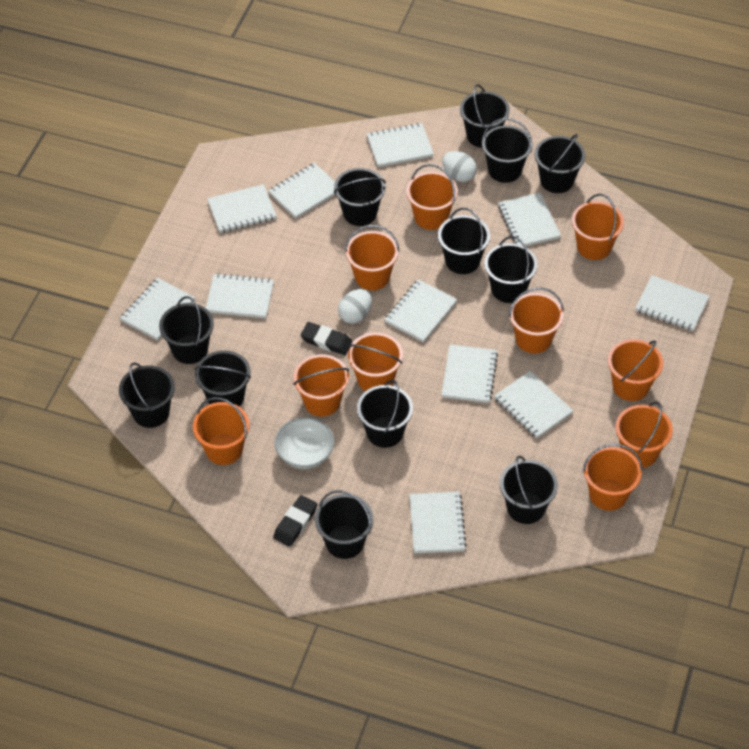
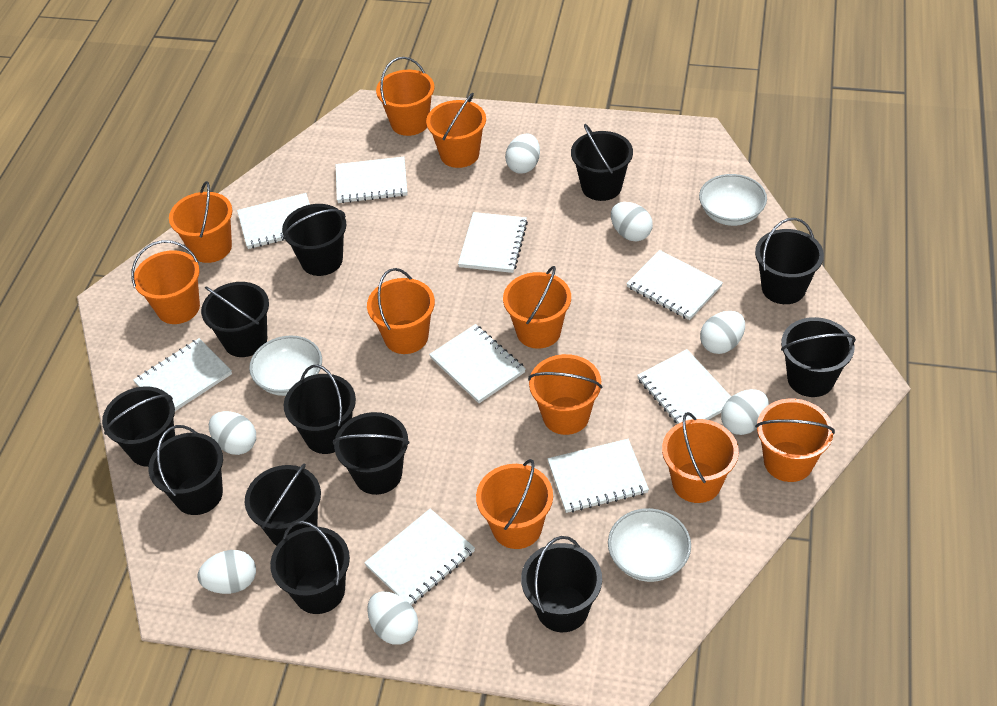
black eraser: 2 -> 0
white bowl: 1 -> 3
white egg: 2 -> 7
white notebook: 11 -> 9

